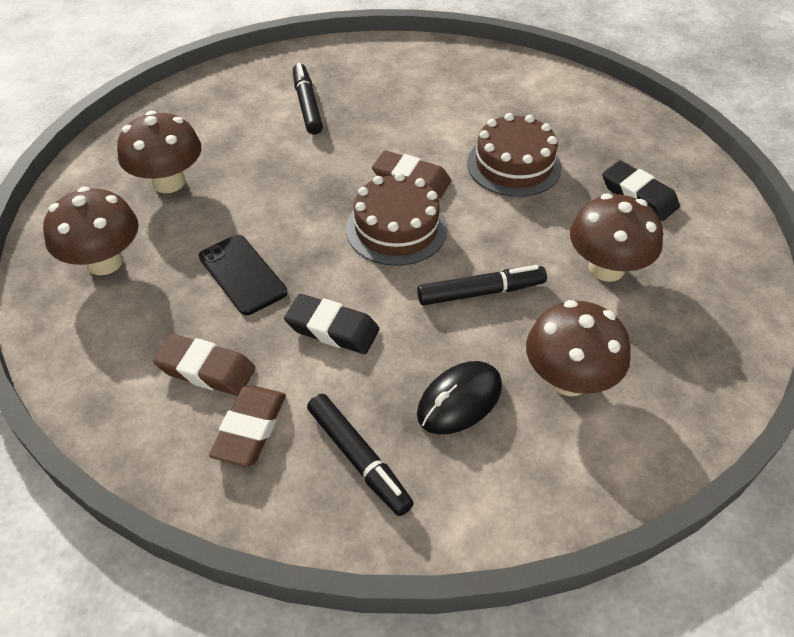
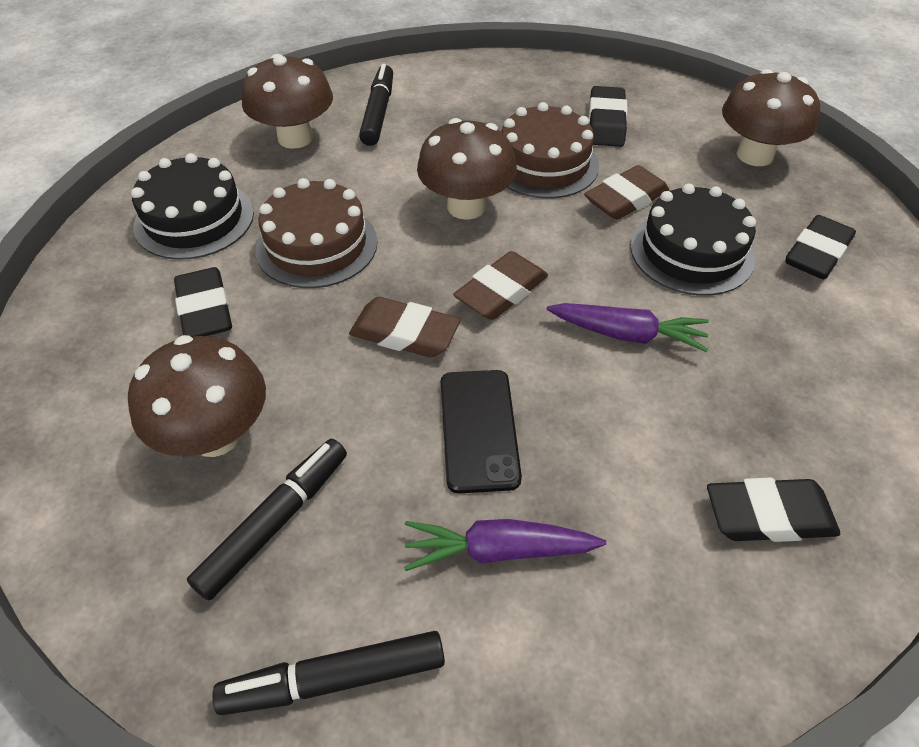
black cake: 0 -> 2
black eraser: 2 -> 4
black mouse: 1 -> 0
purple carrot: 0 -> 2

